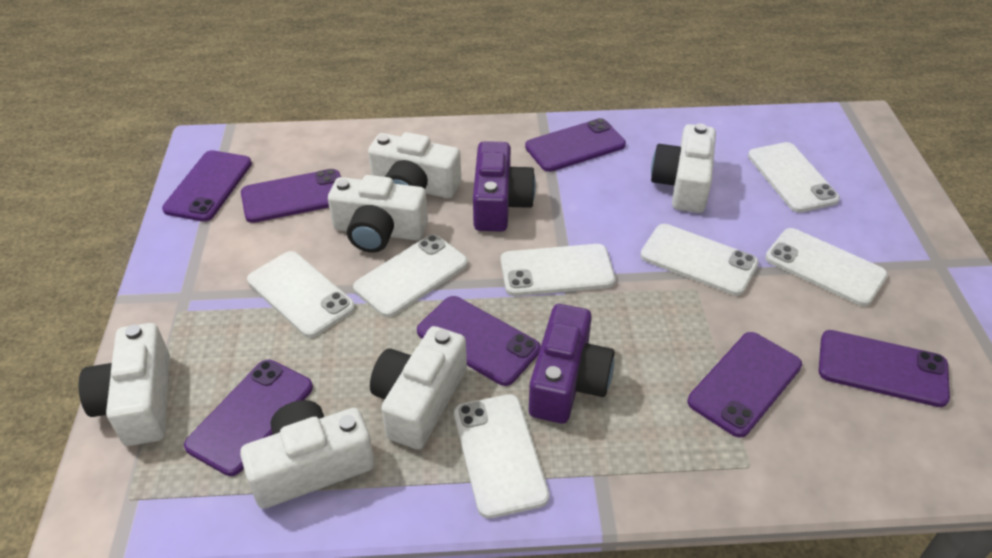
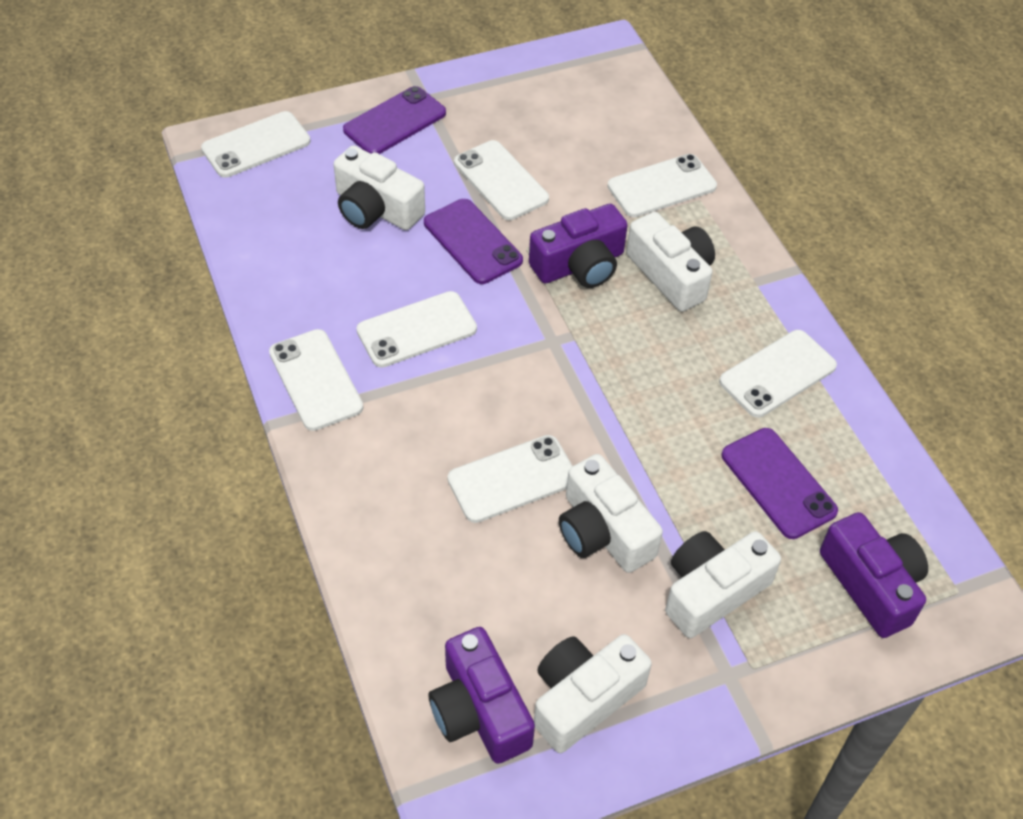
purple camera: 2 -> 3
purple phone: 7 -> 3
white camera: 6 -> 5

